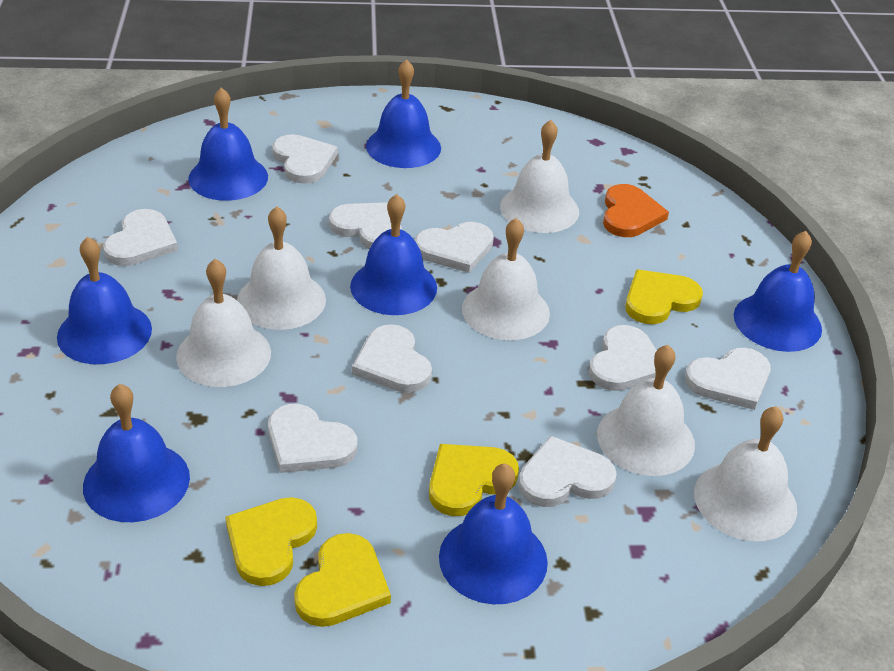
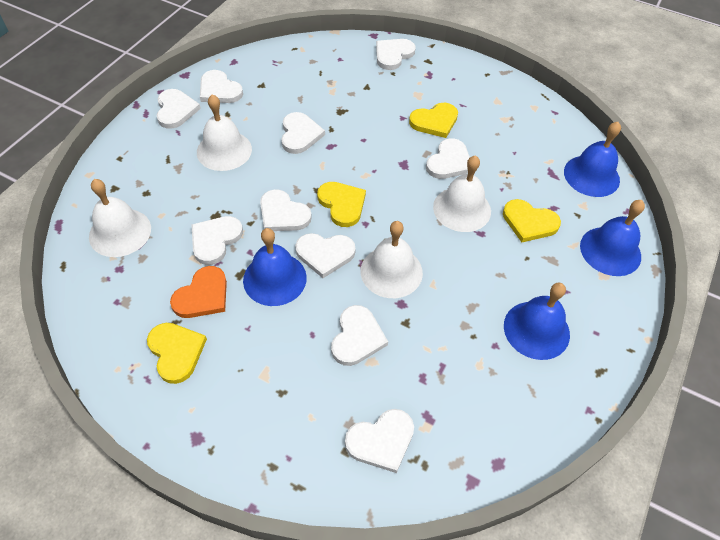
blue bell: 7 -> 4
white bell: 6 -> 4
white heart: 9 -> 10

